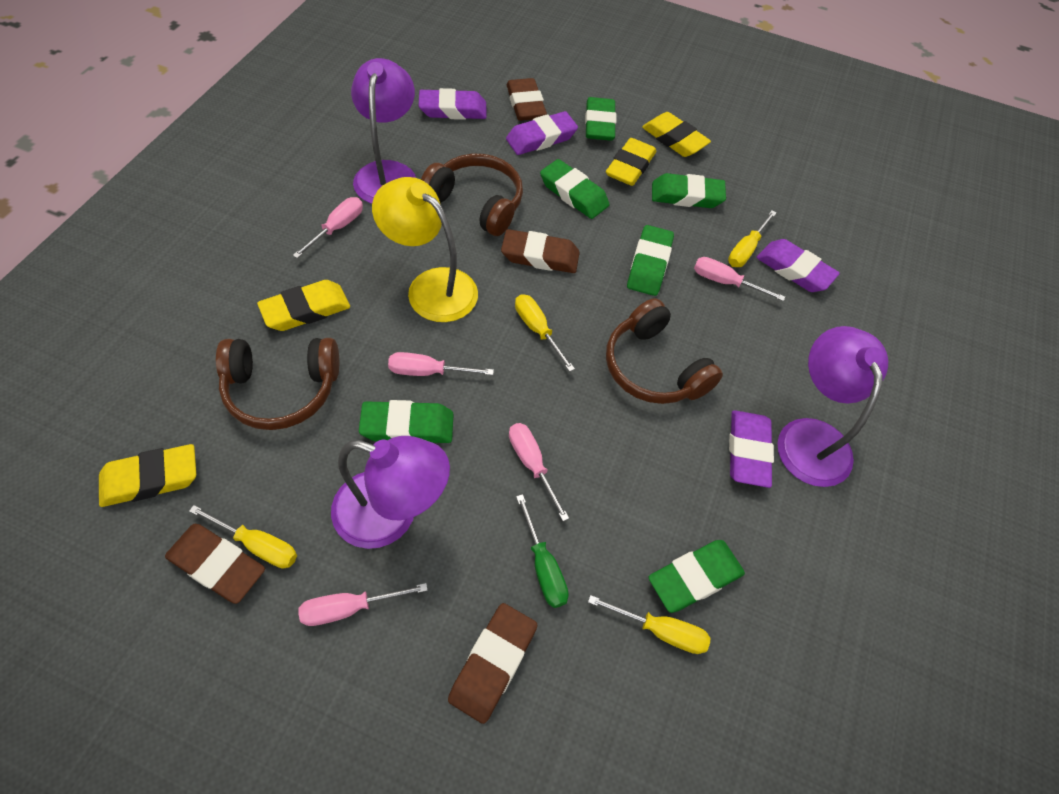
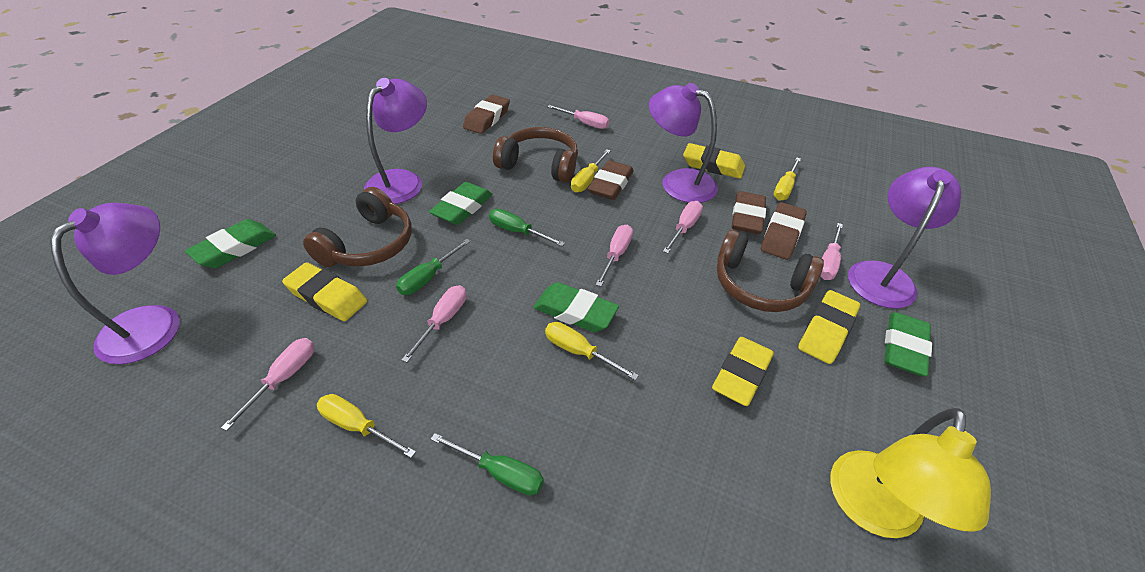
green eraser: 6 -> 4
green screwdriver: 1 -> 3
pink screwdriver: 5 -> 6
purple eraser: 4 -> 0
purple lamp: 3 -> 4

